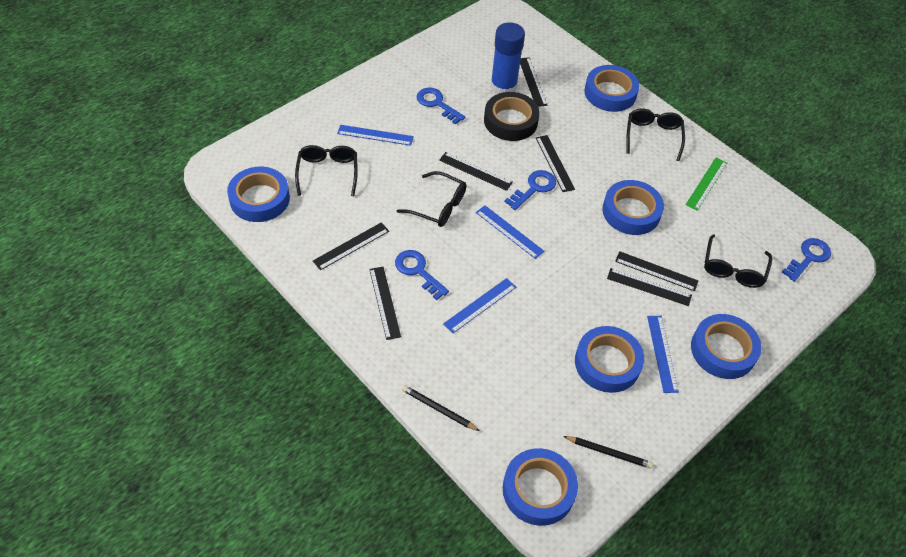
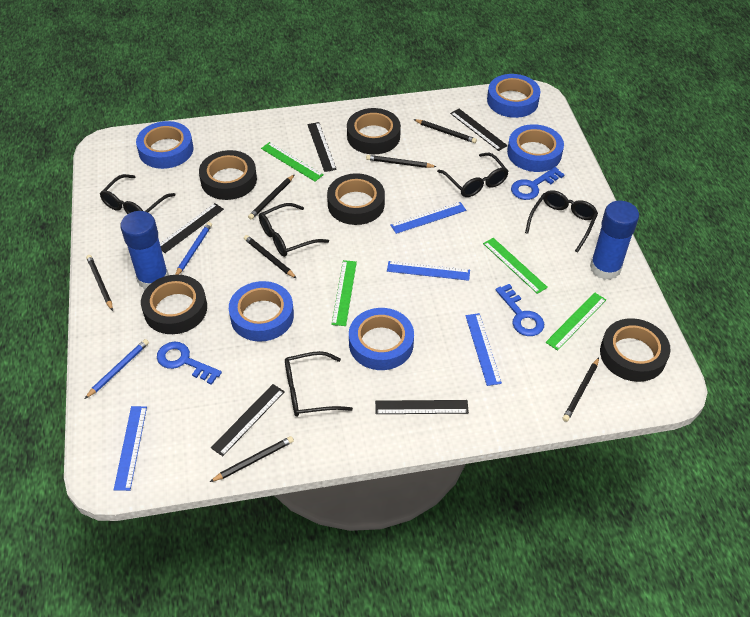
black glasses: 4 -> 5
black pencil: 2 -> 7
black ruler: 7 -> 5
black tape: 1 -> 5
blue glue stick: 1 -> 2
blue key: 4 -> 3
blue pencil: 0 -> 2
blue tape: 6 -> 5
green ruler: 1 -> 4

